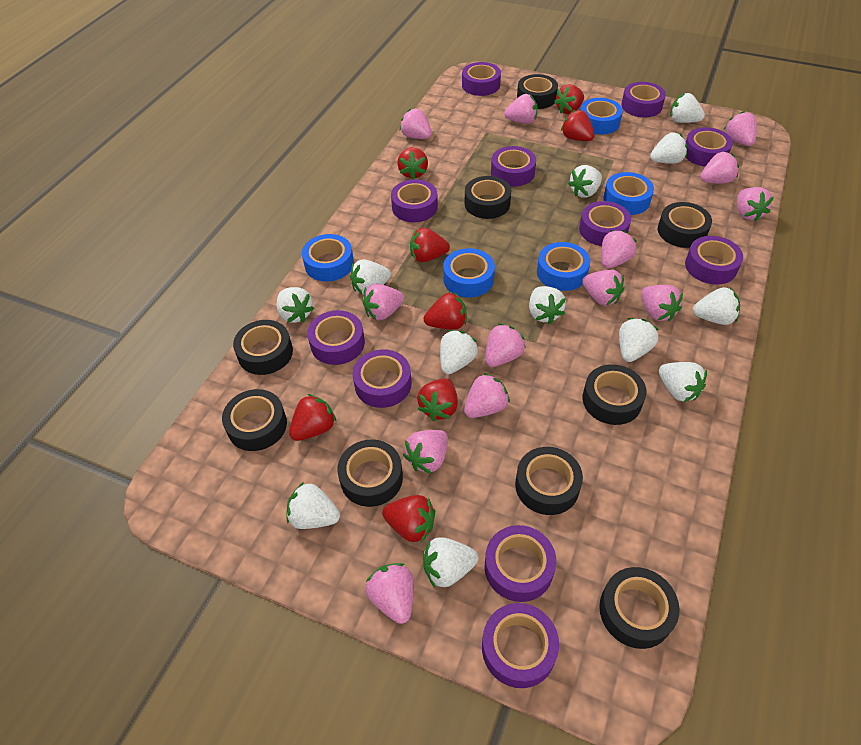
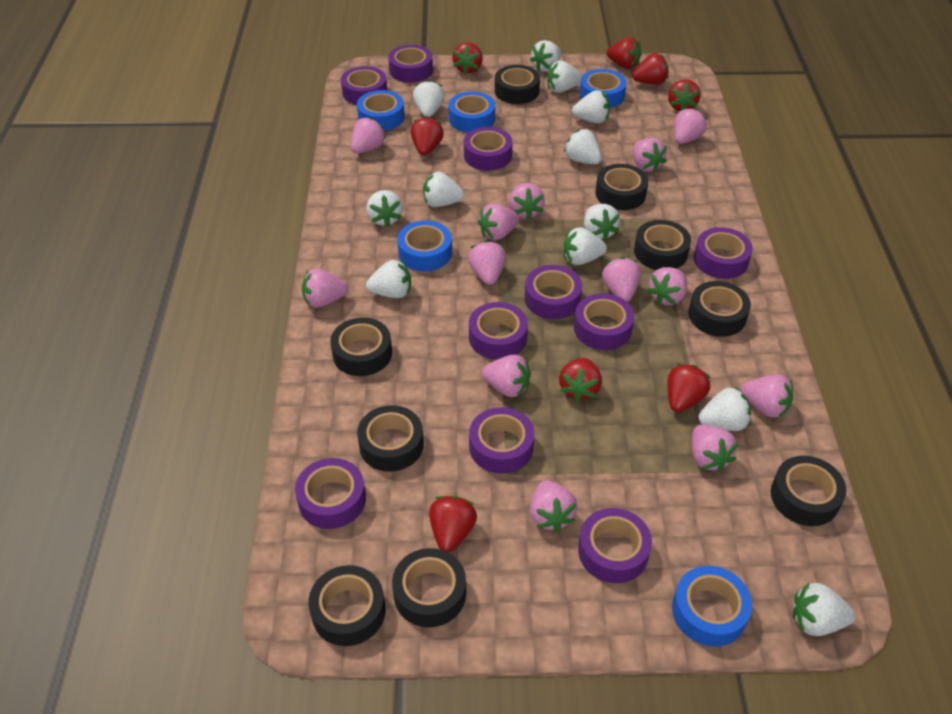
purple tape: 11 -> 10

